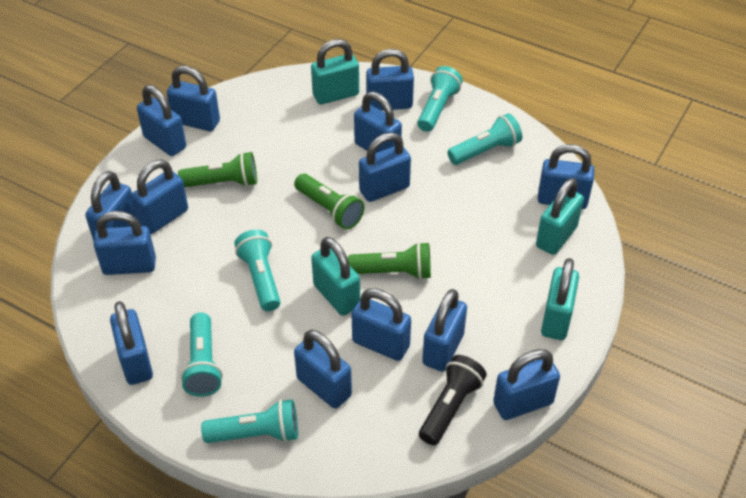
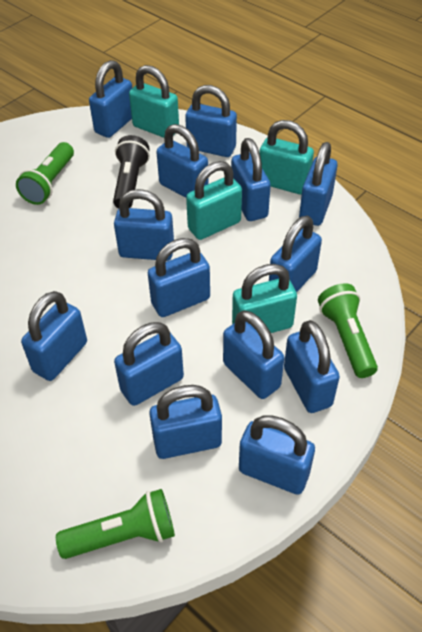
turquoise flashlight: 5 -> 0

